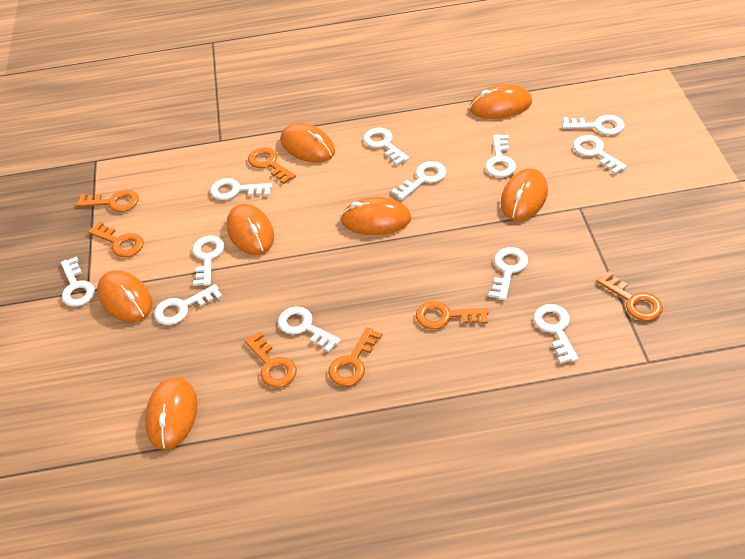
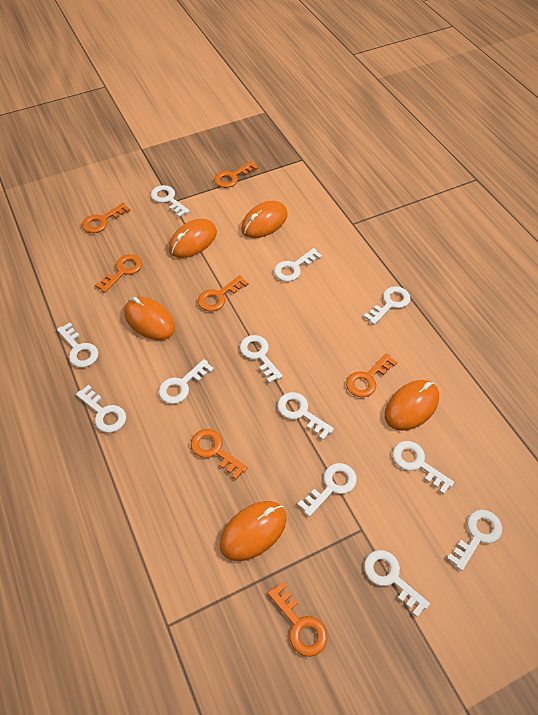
orange mouse: 7 -> 5

